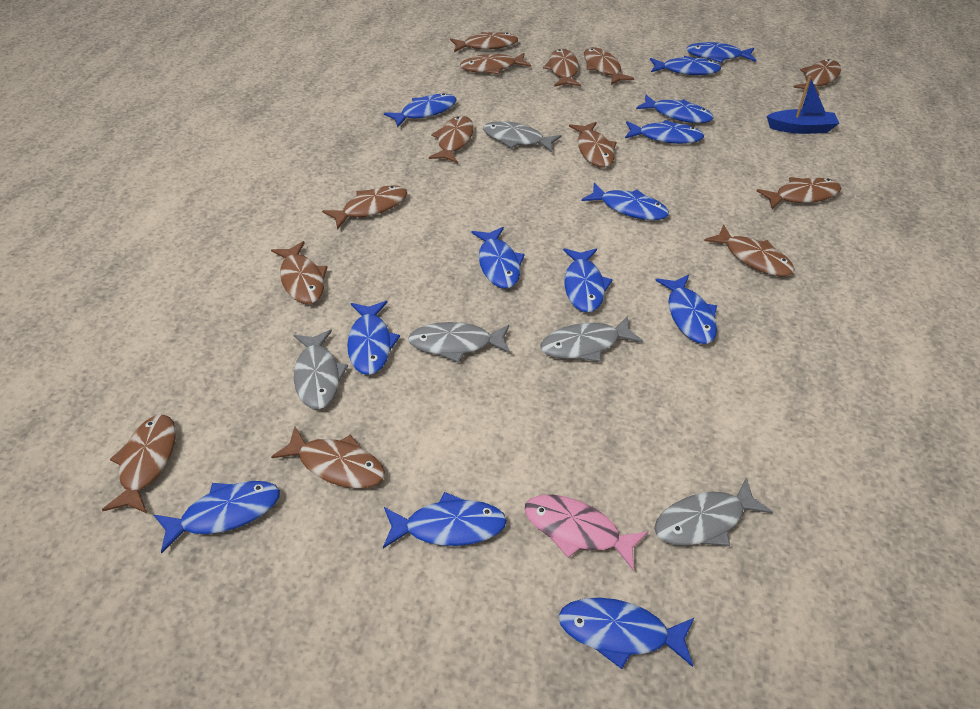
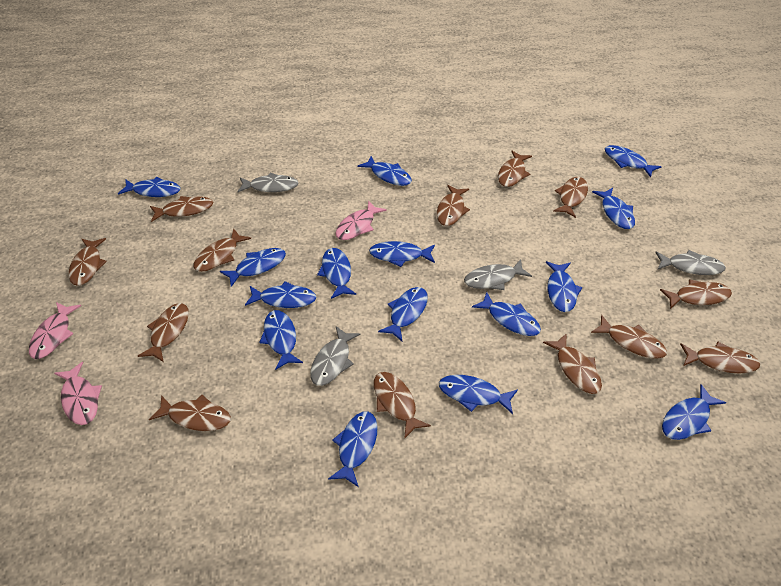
blue boat: 1 -> 0
blue fish: 13 -> 15
grey fish: 5 -> 4
pink fish: 1 -> 3

